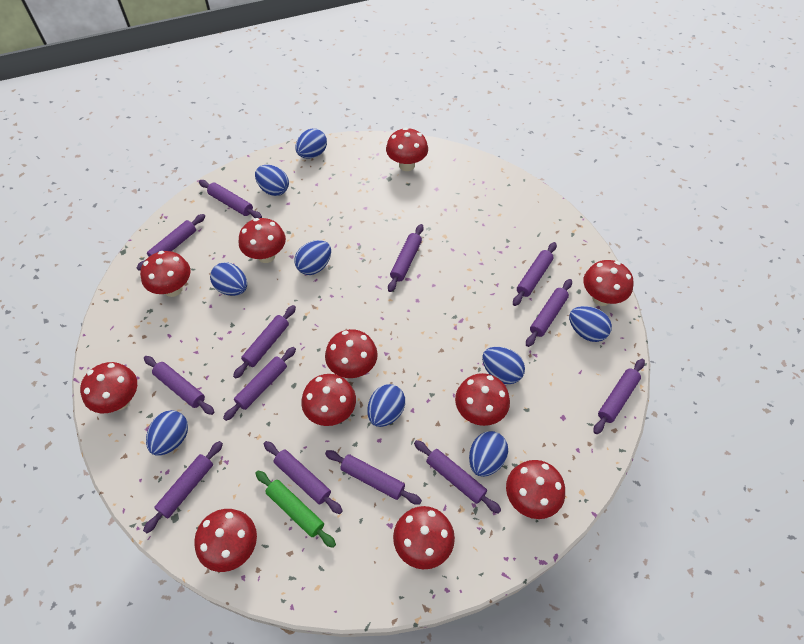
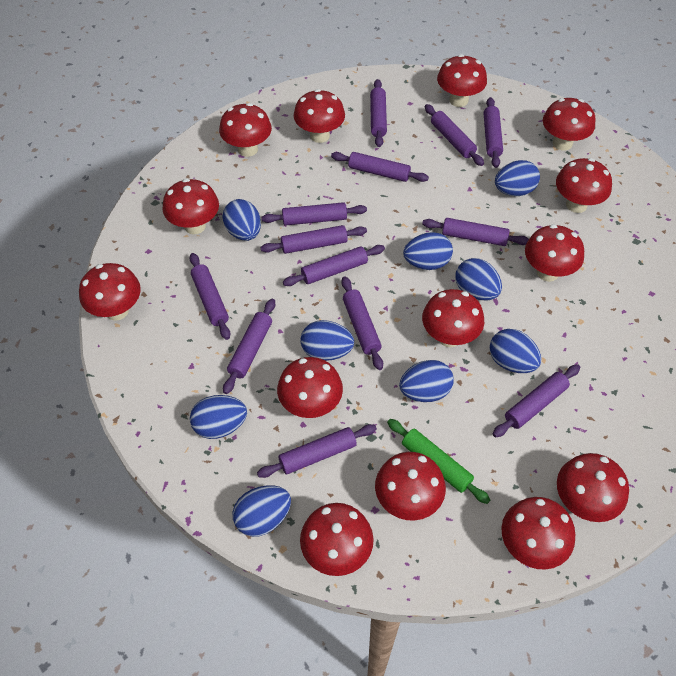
red mushroom: 11 -> 14

